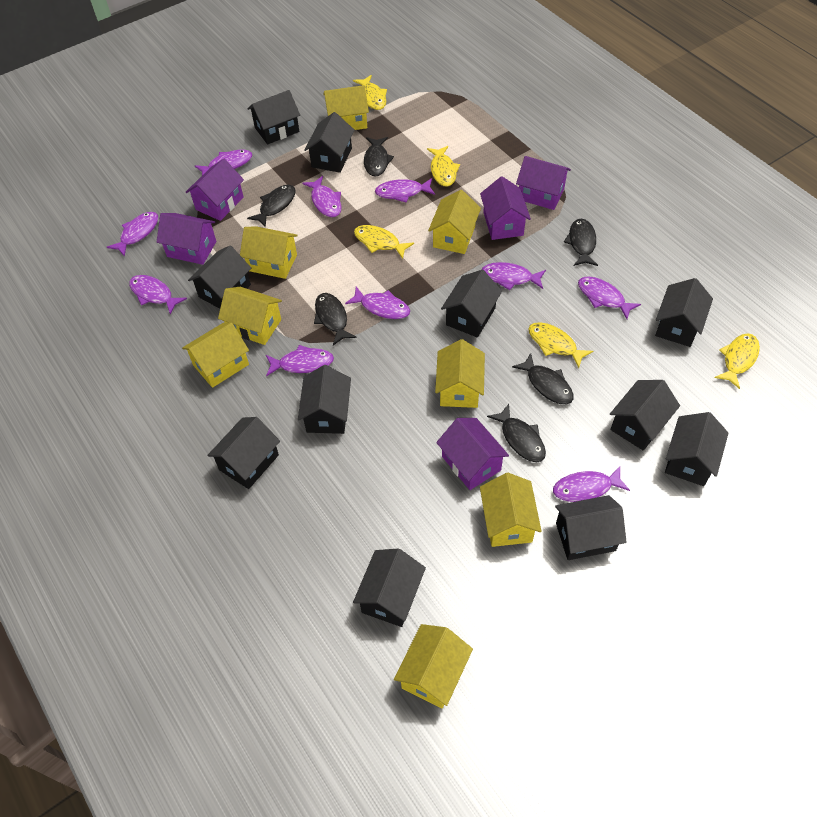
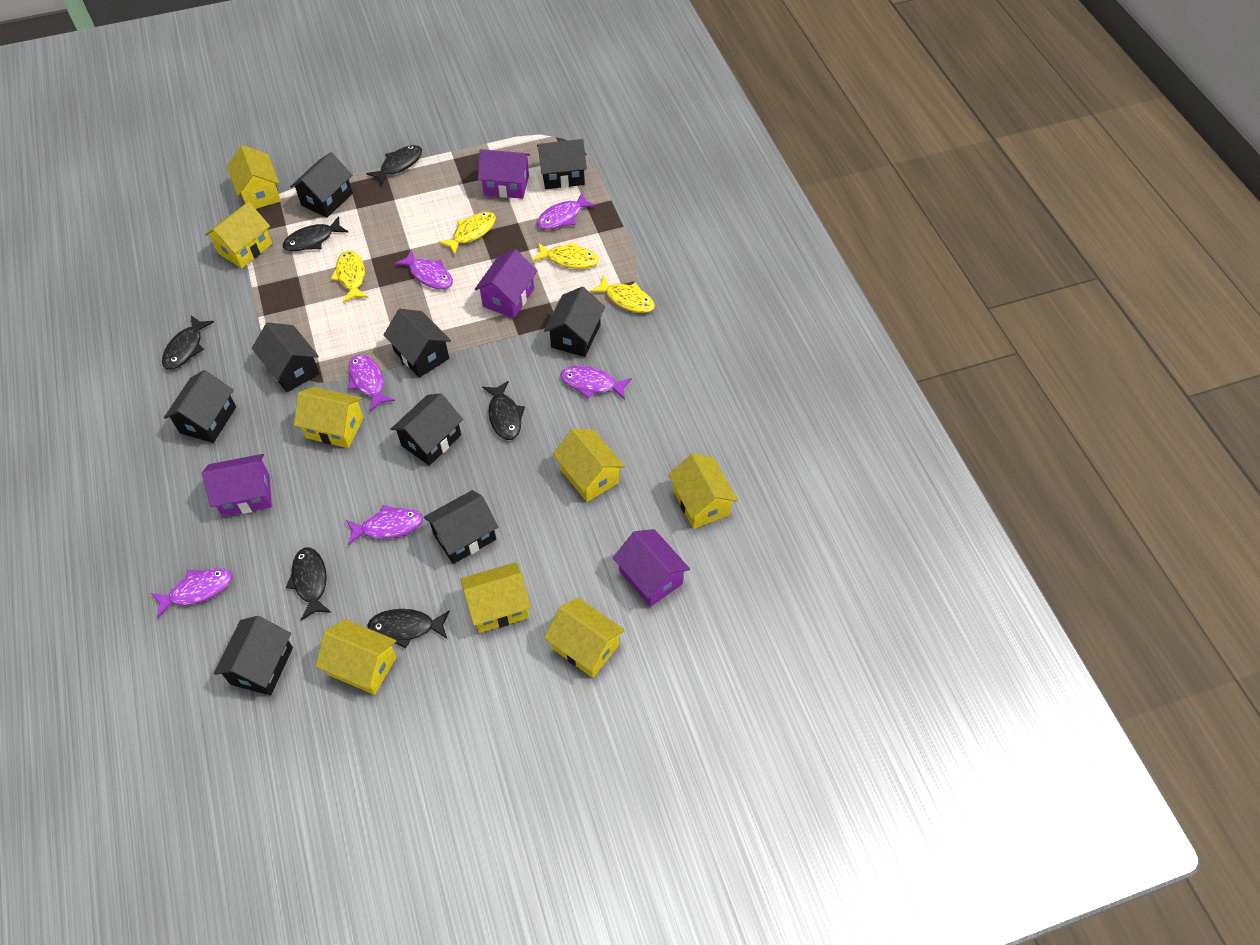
black house: 11 -> 9
purple fish: 10 -> 6
purple house: 5 -> 4
yellow fish: 5 -> 4

